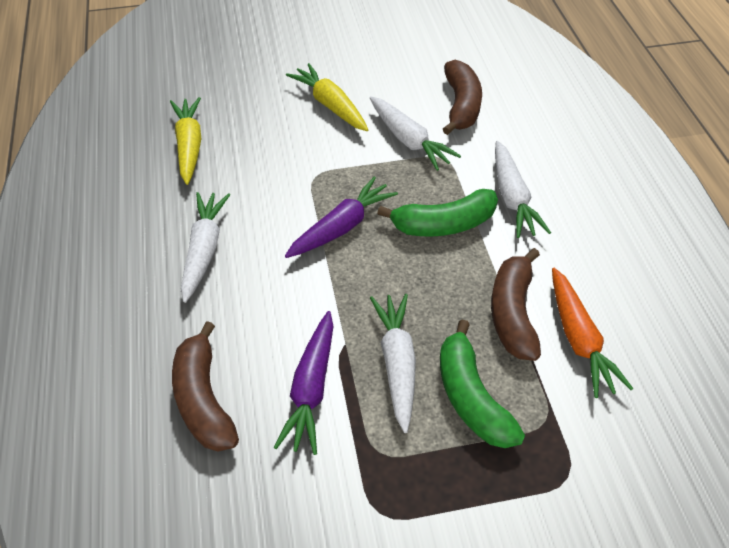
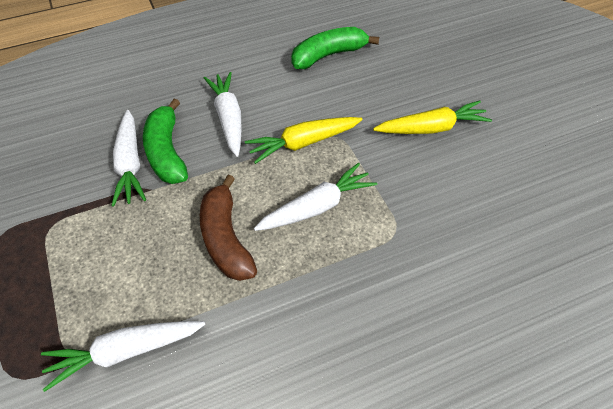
brown banana: 3 -> 1
orange carrot: 1 -> 0
purple carrot: 2 -> 0

